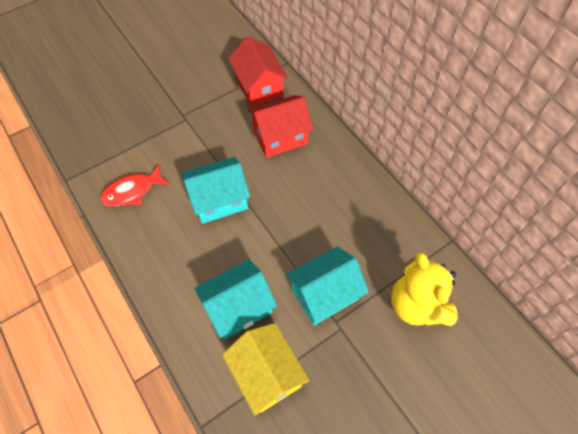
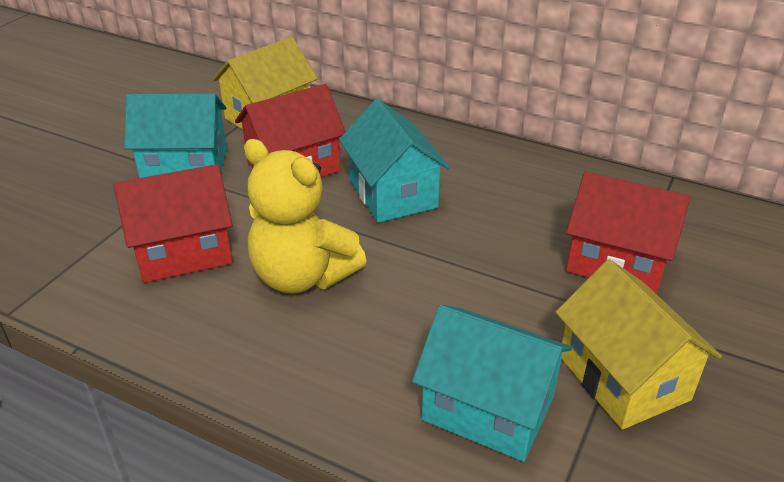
red fish: 1 -> 0
red house: 2 -> 3
yellow house: 1 -> 2

